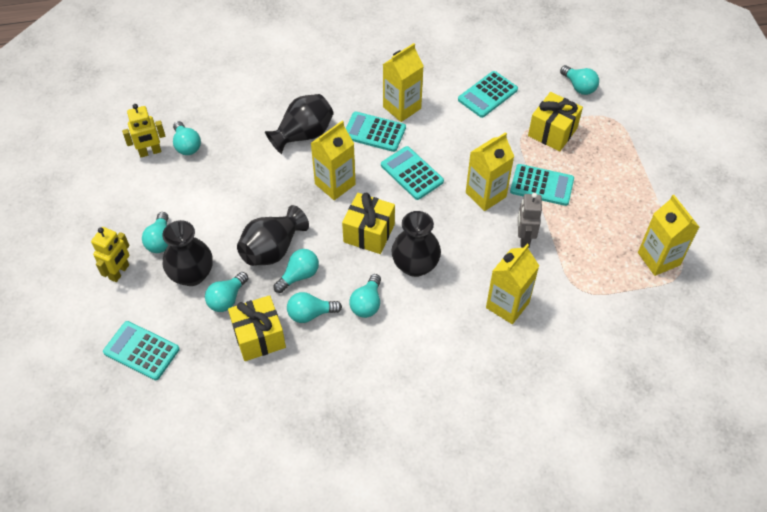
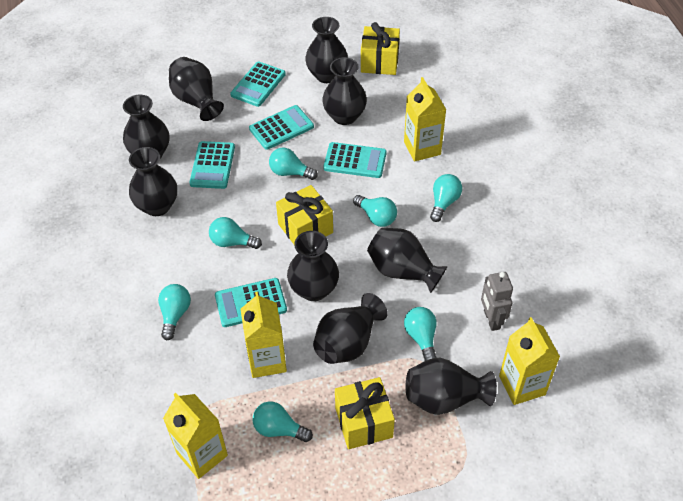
black vase: 4 -> 9
yellow carton: 5 -> 4
yellow robot: 2 -> 0

